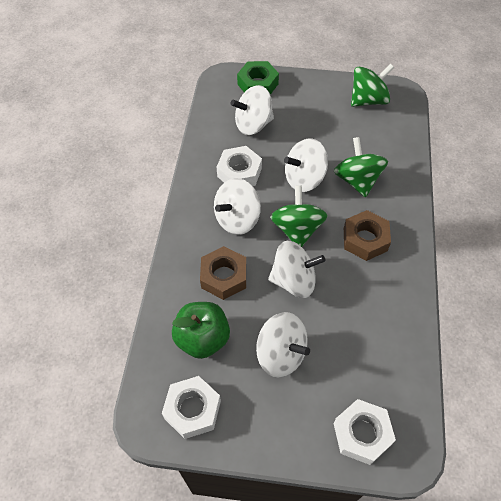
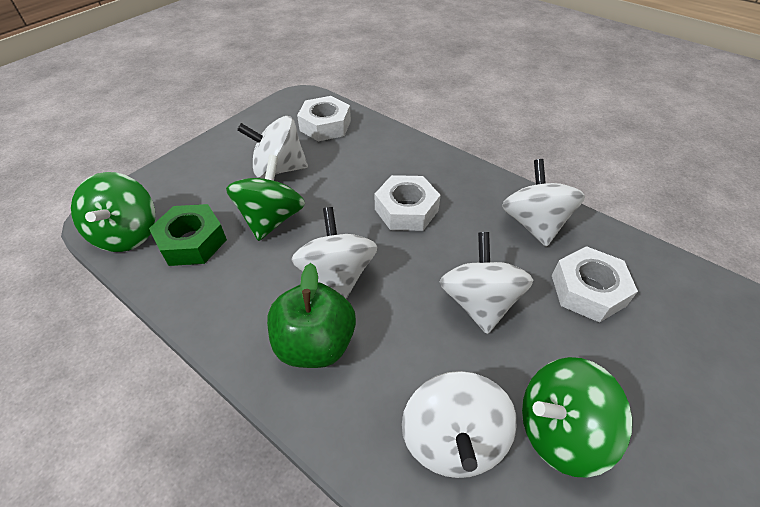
brown nut: 2 -> 0

